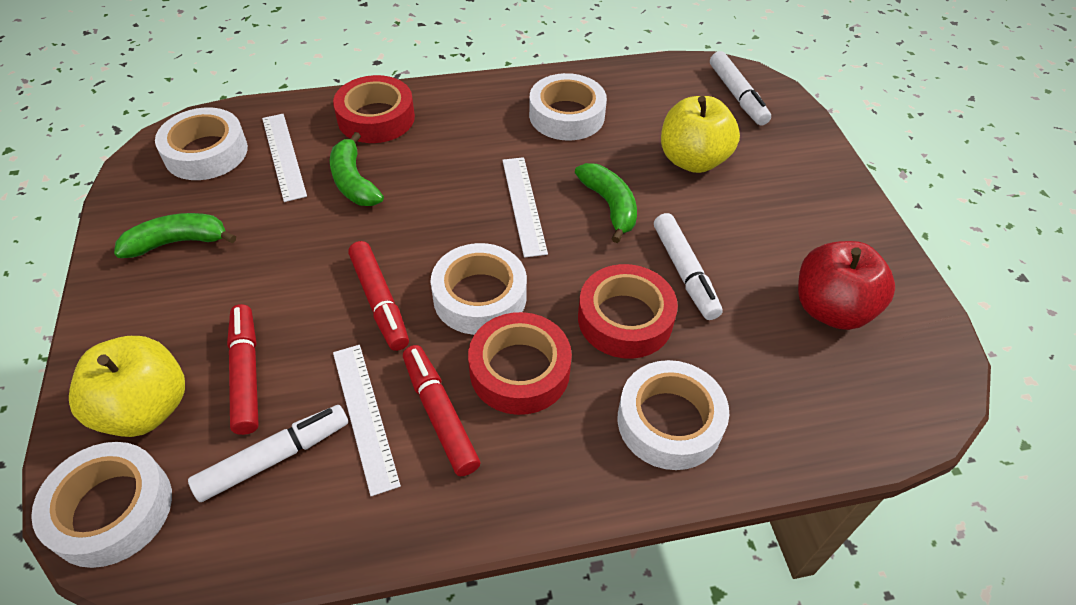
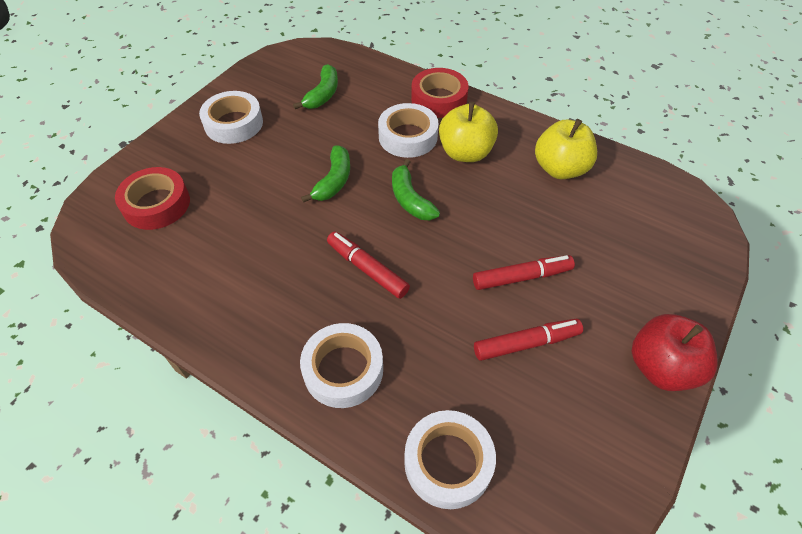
red tape: 3 -> 2
white marker: 3 -> 0
white ruler: 3 -> 0
white tape: 5 -> 4

